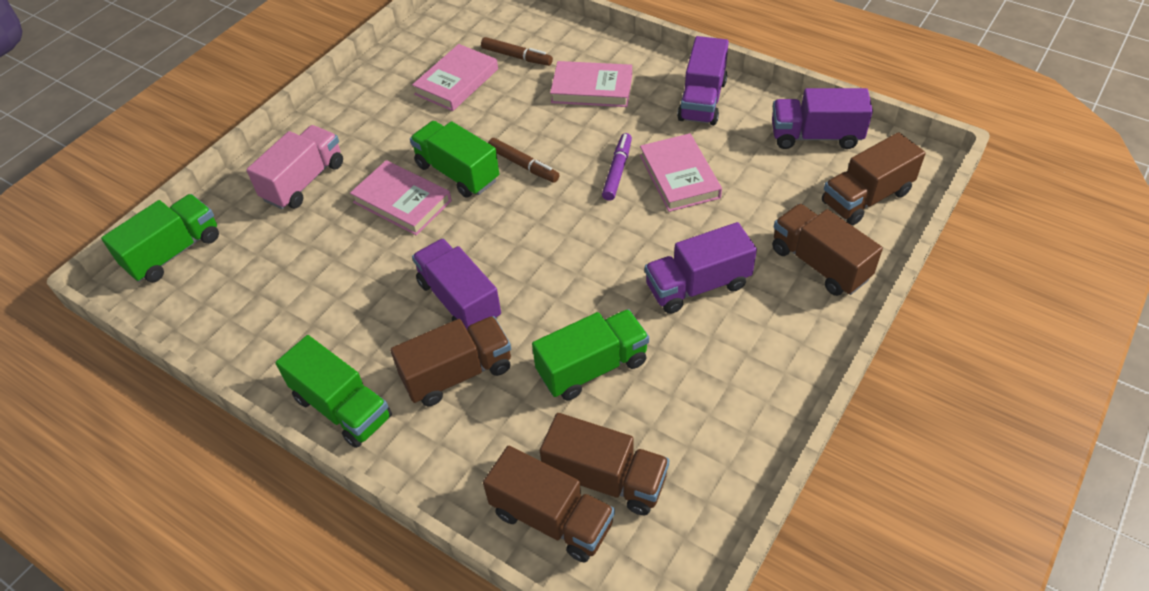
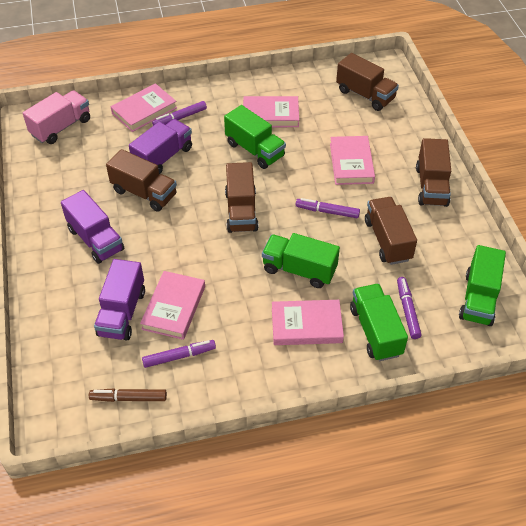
brown marker: 2 -> 1
pink book: 4 -> 5
purple marker: 1 -> 4
purple truck: 4 -> 3

